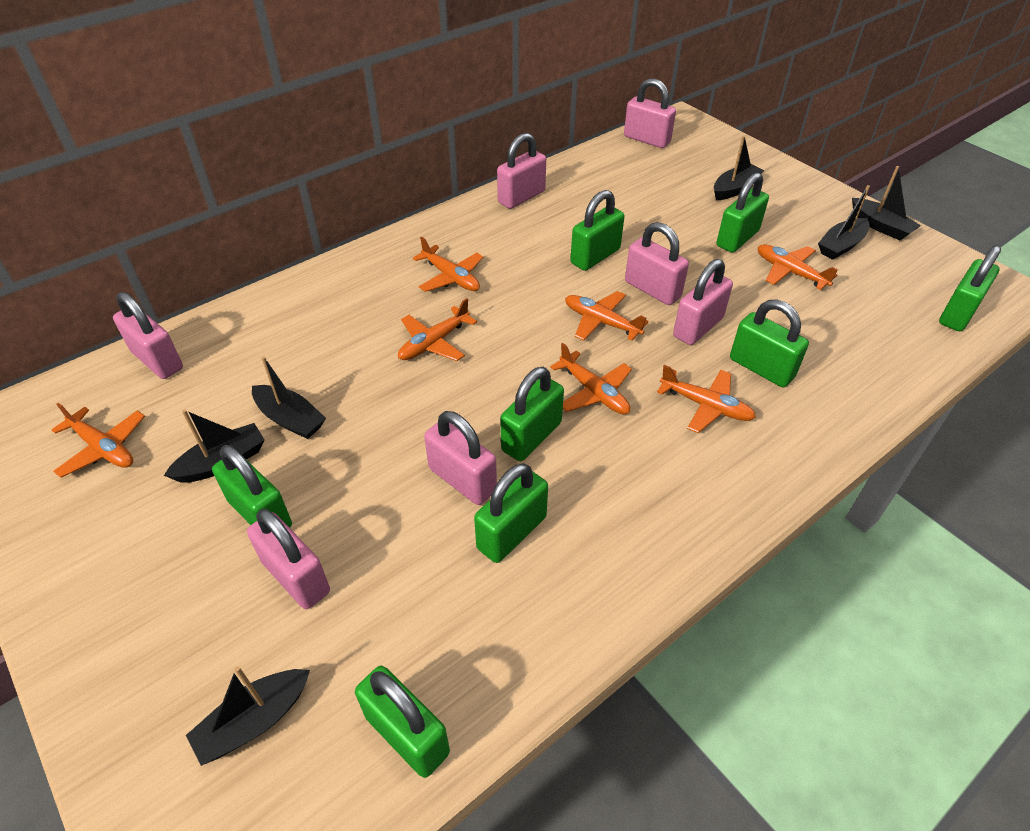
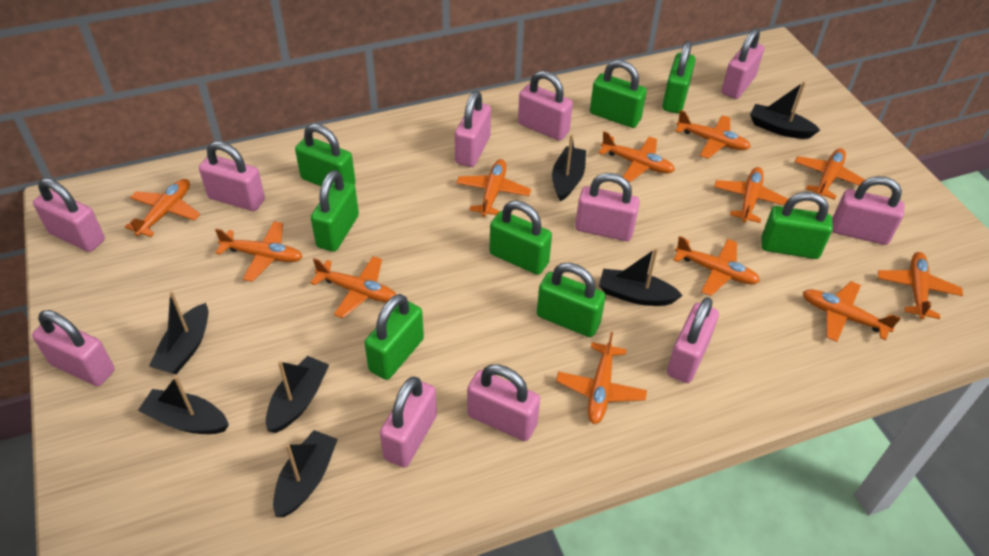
black boat: 6 -> 7
orange plane: 7 -> 12
pink padlock: 7 -> 11

